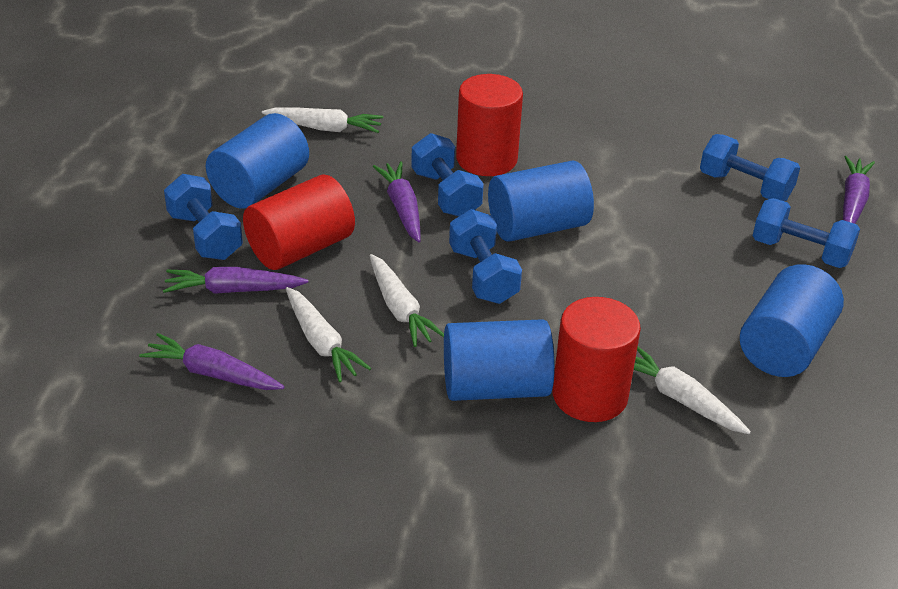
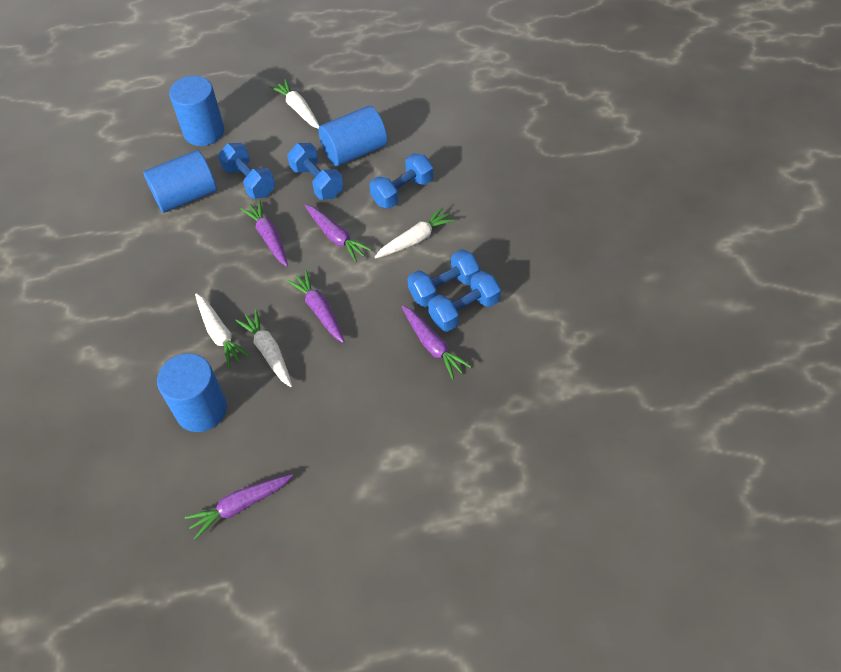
purple carrot: 4 -> 5
red cylinder: 3 -> 0

